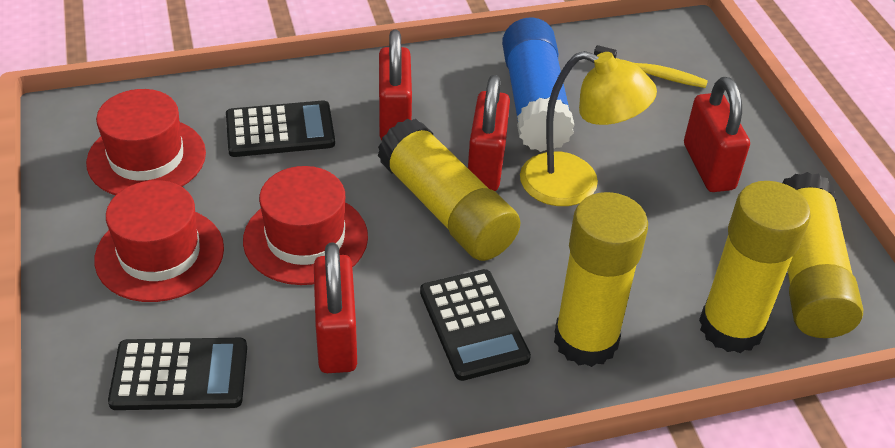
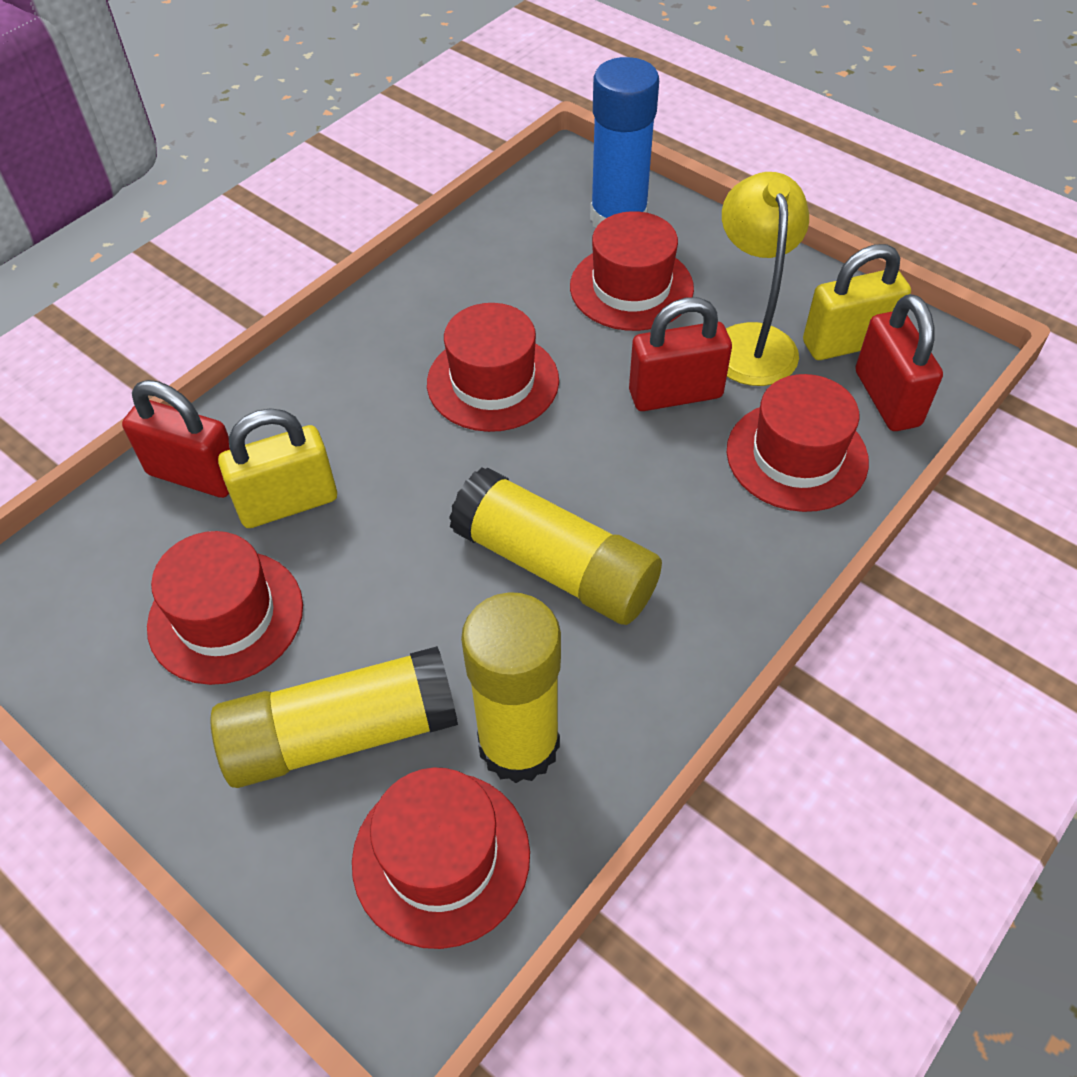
black calculator: 3 -> 0
red hat: 3 -> 5
red padlock: 4 -> 3
yellow glue stick: 4 -> 3
yellow padlock: 0 -> 2
yellow toothbrush: 1 -> 0

